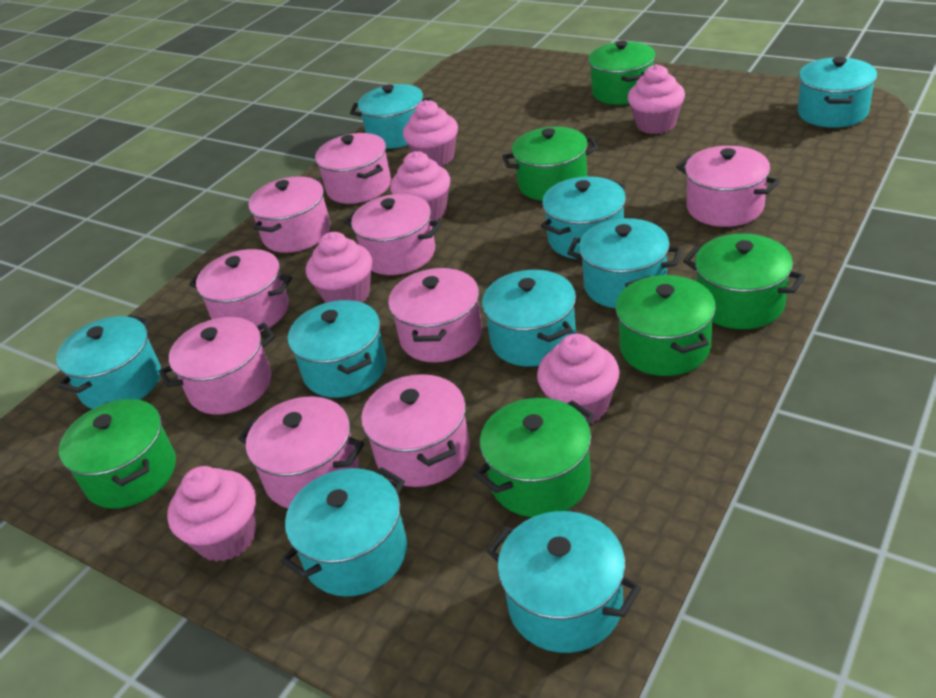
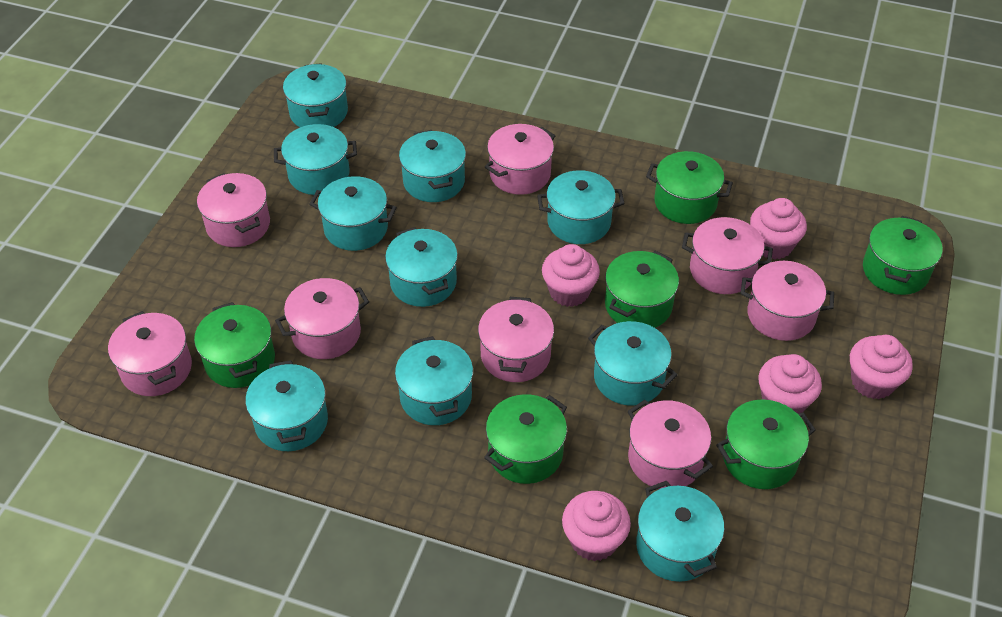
pink cupcake: 6 -> 5
pink pot: 9 -> 8
turquoise pot: 9 -> 10

